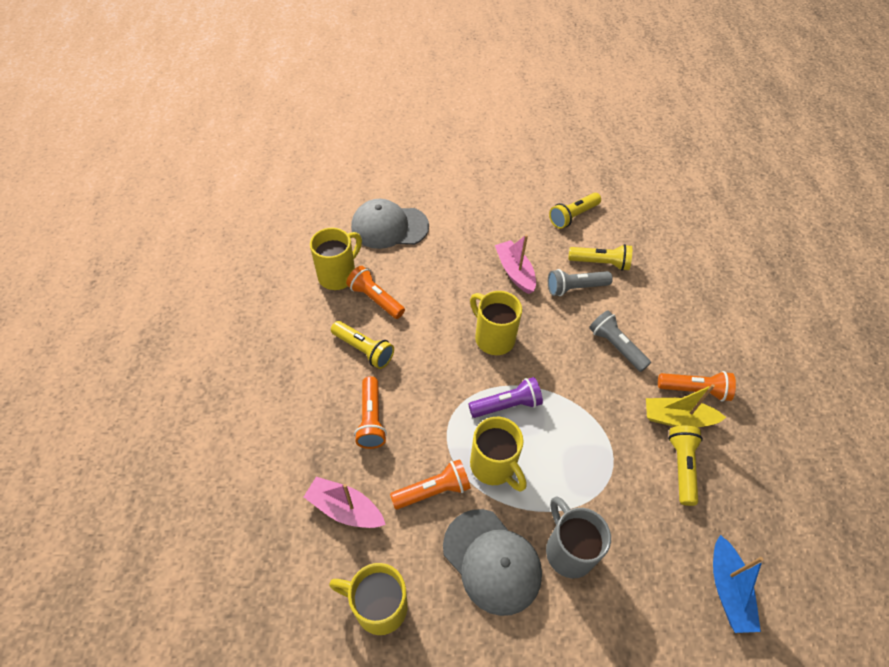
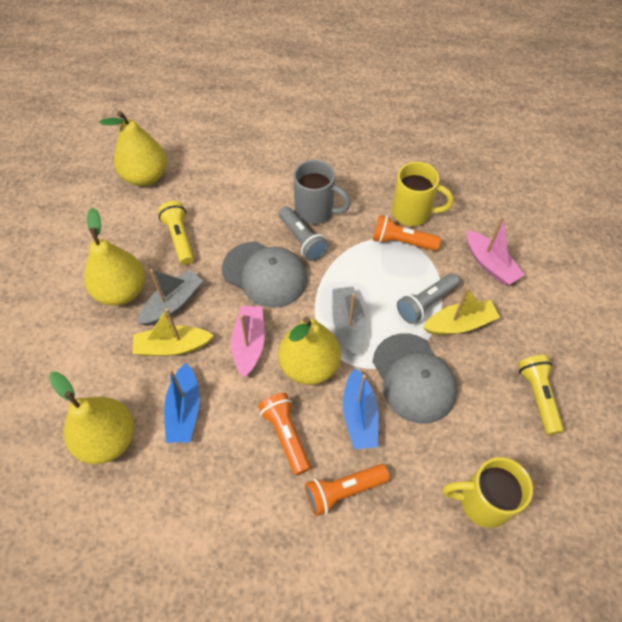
blue boat: 1 -> 2
grey boat: 0 -> 2
orange flashlight: 4 -> 3
purple flashlight: 1 -> 0
yellow boat: 1 -> 2
yellow flashlight: 4 -> 2
yellow mug: 4 -> 2
yellow pear: 0 -> 4

